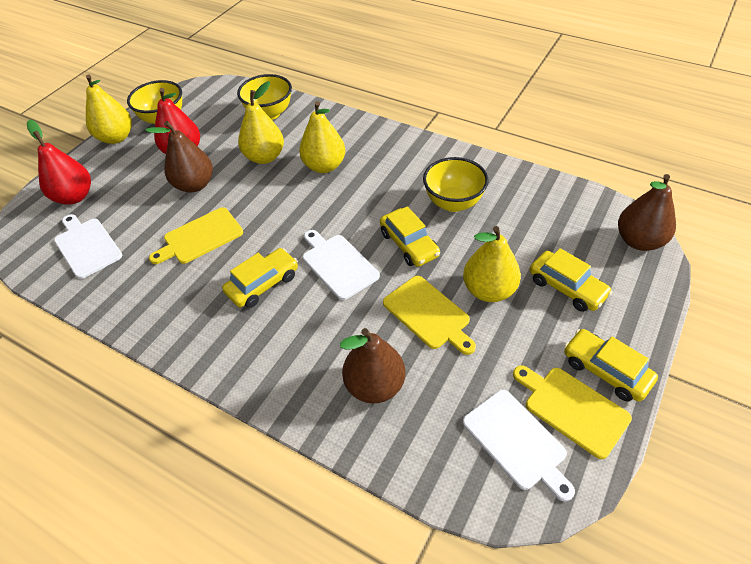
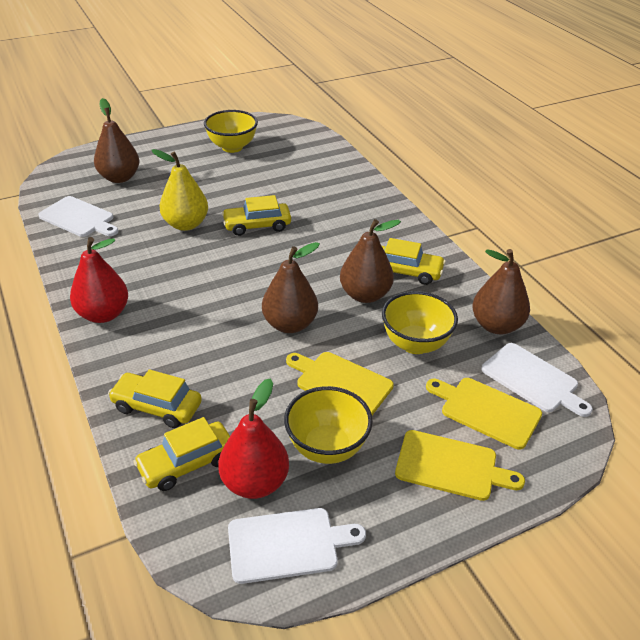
brown pear: 3 -> 4
yellow pear: 4 -> 1

